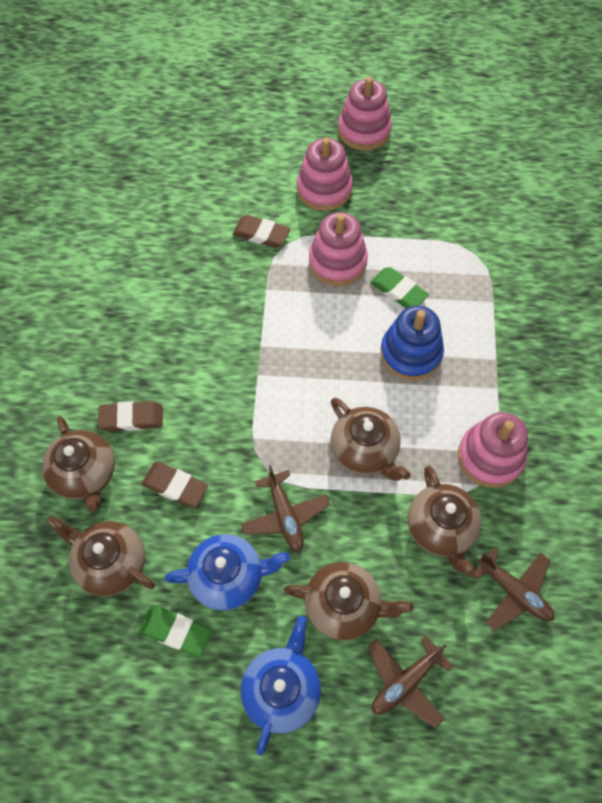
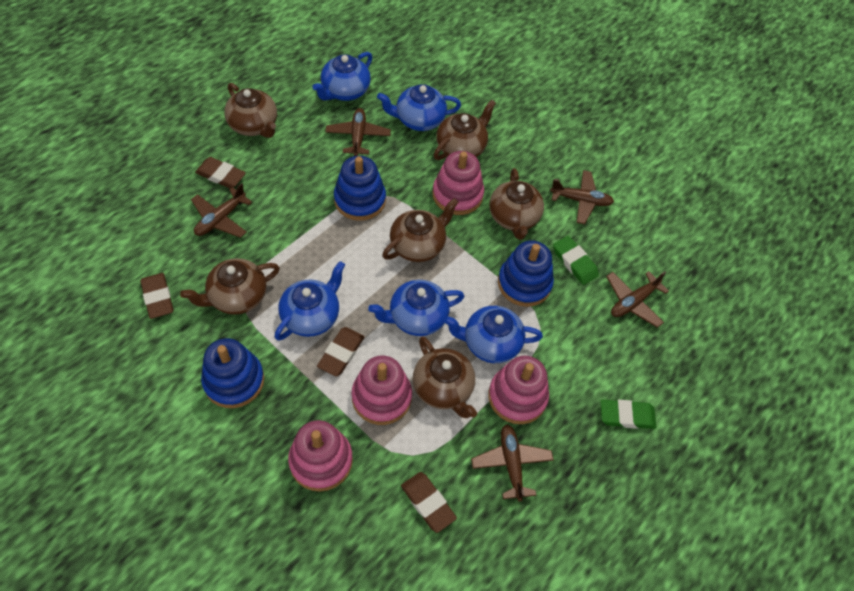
blue stacking toy: 1 -> 3
blue teapot: 2 -> 5
brown eraser: 3 -> 4
brown plane: 3 -> 5
brown teapot: 5 -> 6

